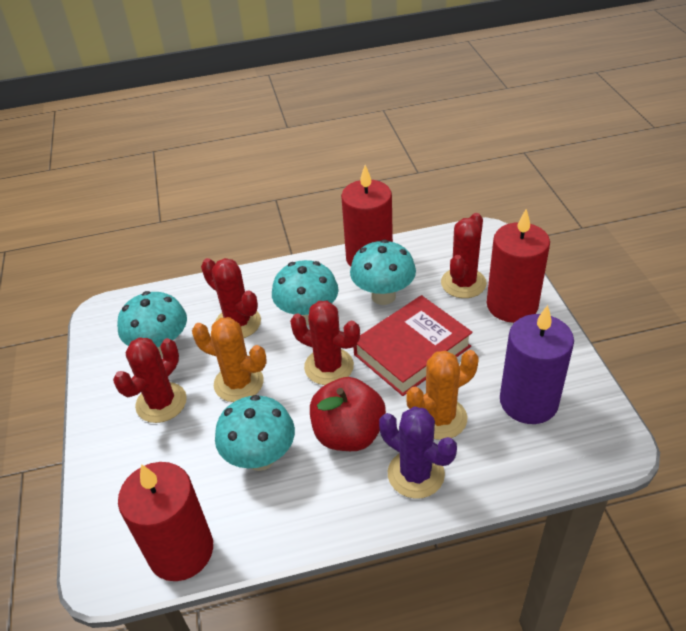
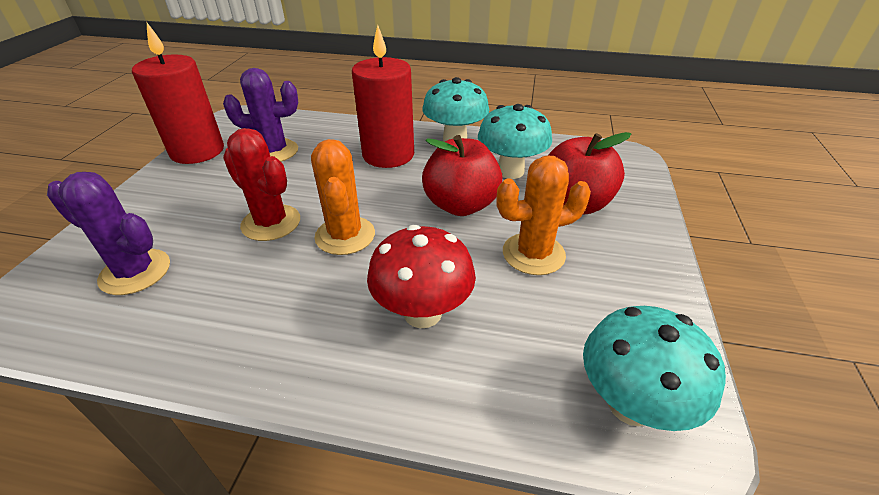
purple cactus: 1 -> 2
purple candle: 1 -> 0
red apple: 1 -> 2
red book: 1 -> 0
red cactus: 4 -> 1
red candle: 3 -> 2
red mushroom: 0 -> 1
turquoise mushroom: 4 -> 3

